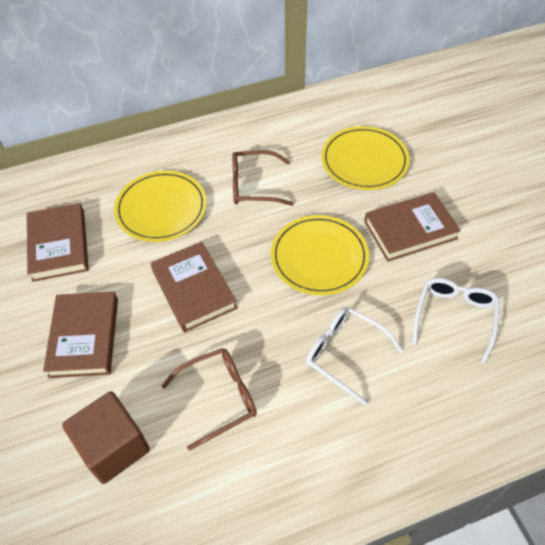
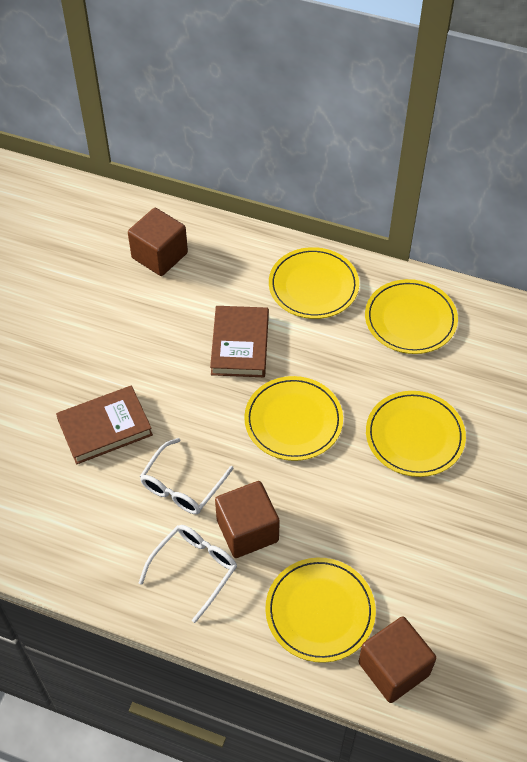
brown book: 4 -> 2
brown cube: 1 -> 3
brown glasses: 2 -> 0
yellow plate: 3 -> 5

